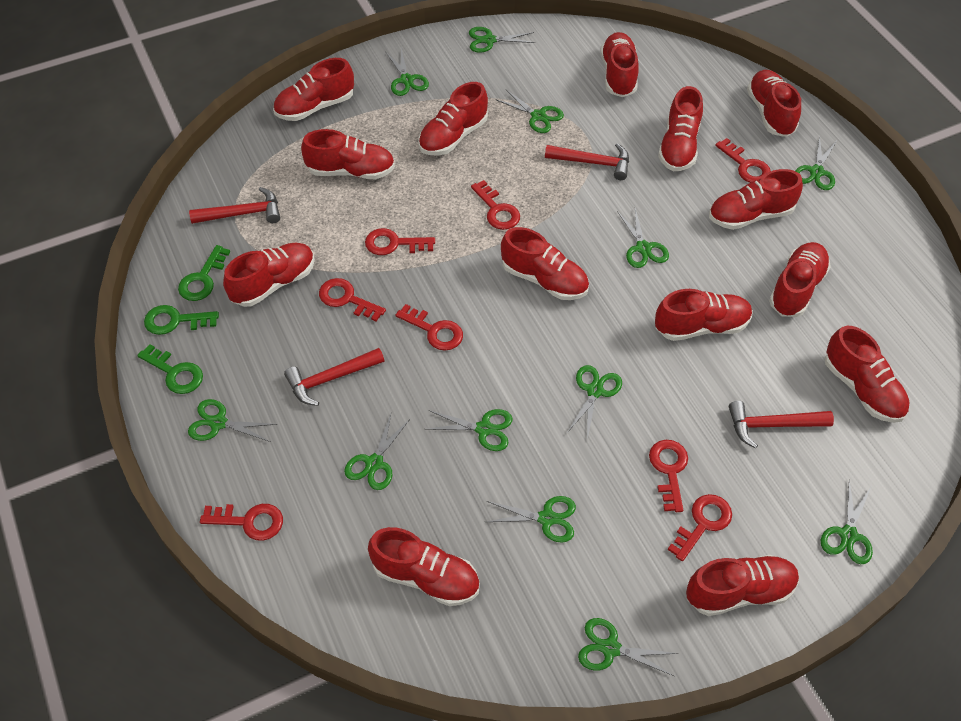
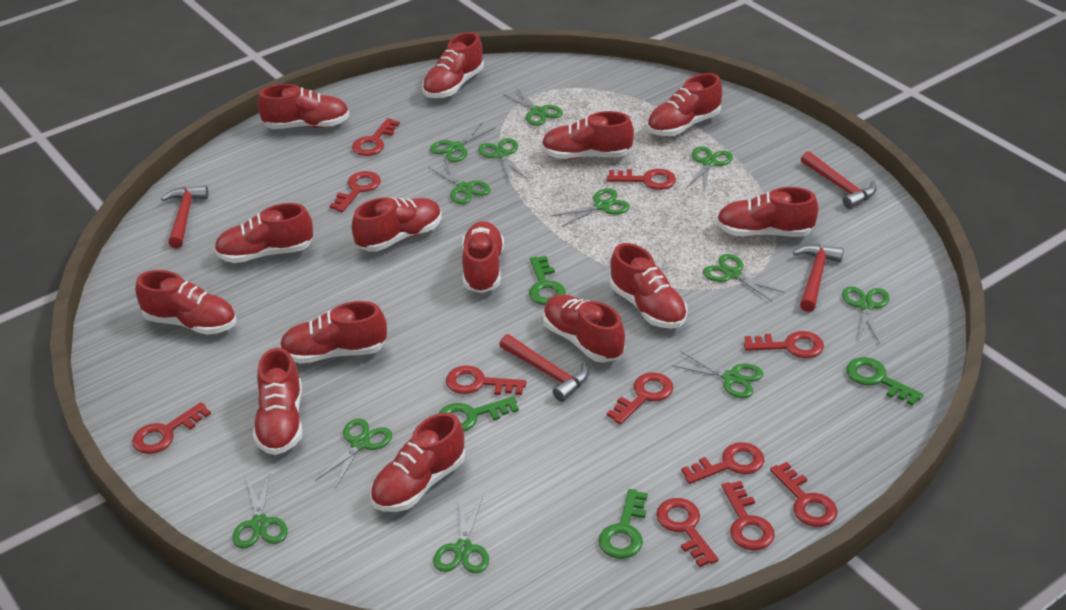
green key: 3 -> 4
red key: 8 -> 11

